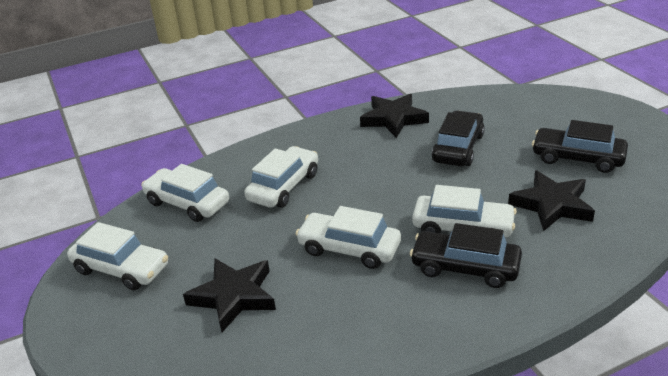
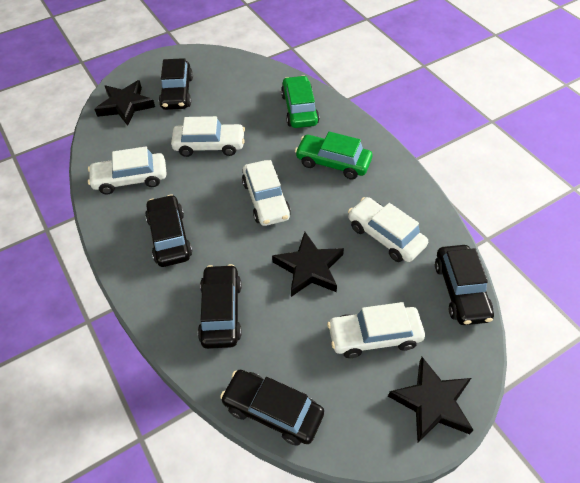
black car: 3 -> 5
green car: 0 -> 2

